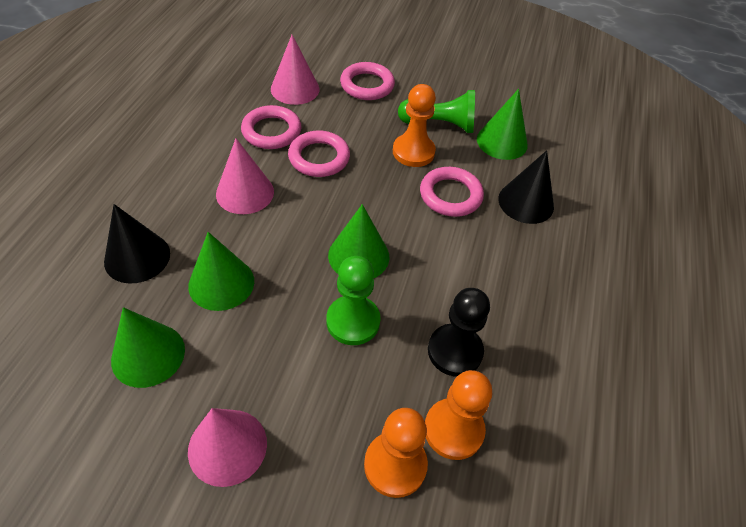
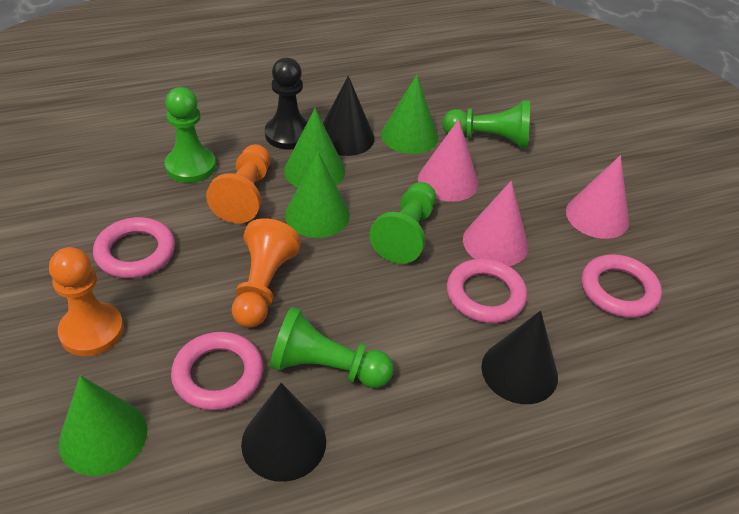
black cone: 2 -> 3
green pawn: 2 -> 4

